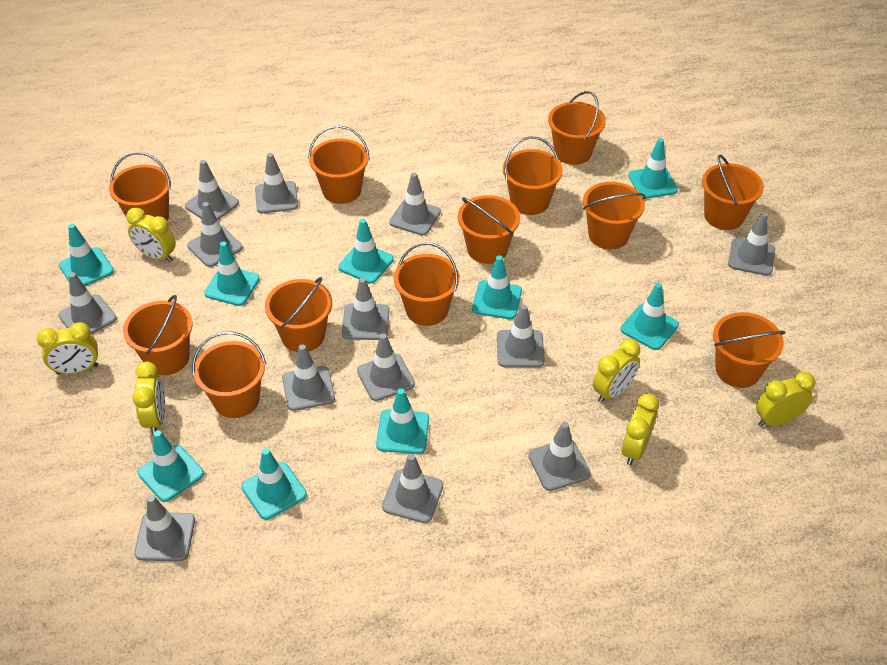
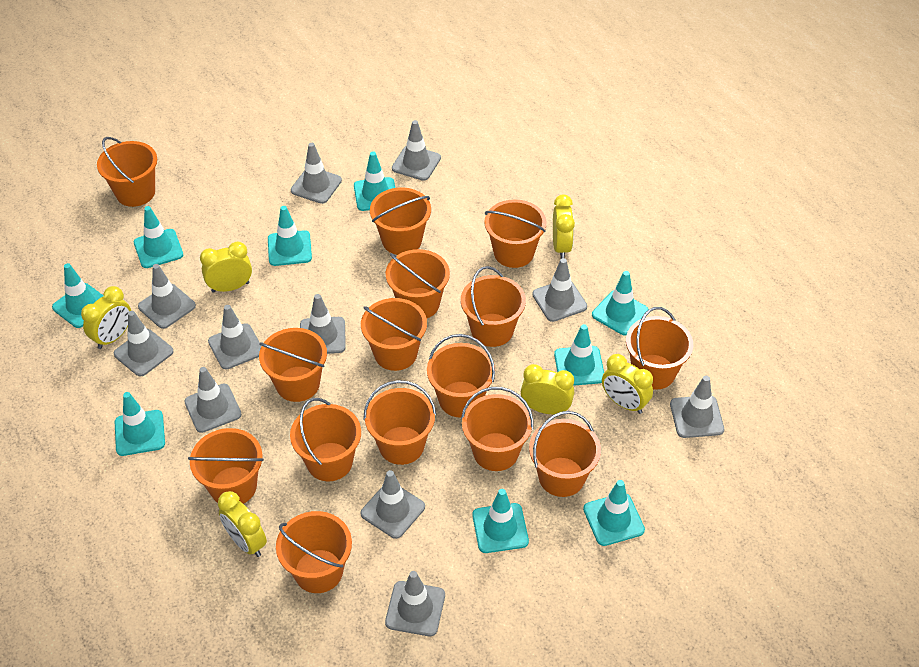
grey traffic cone: 13 -> 11
orange bucket: 12 -> 15

